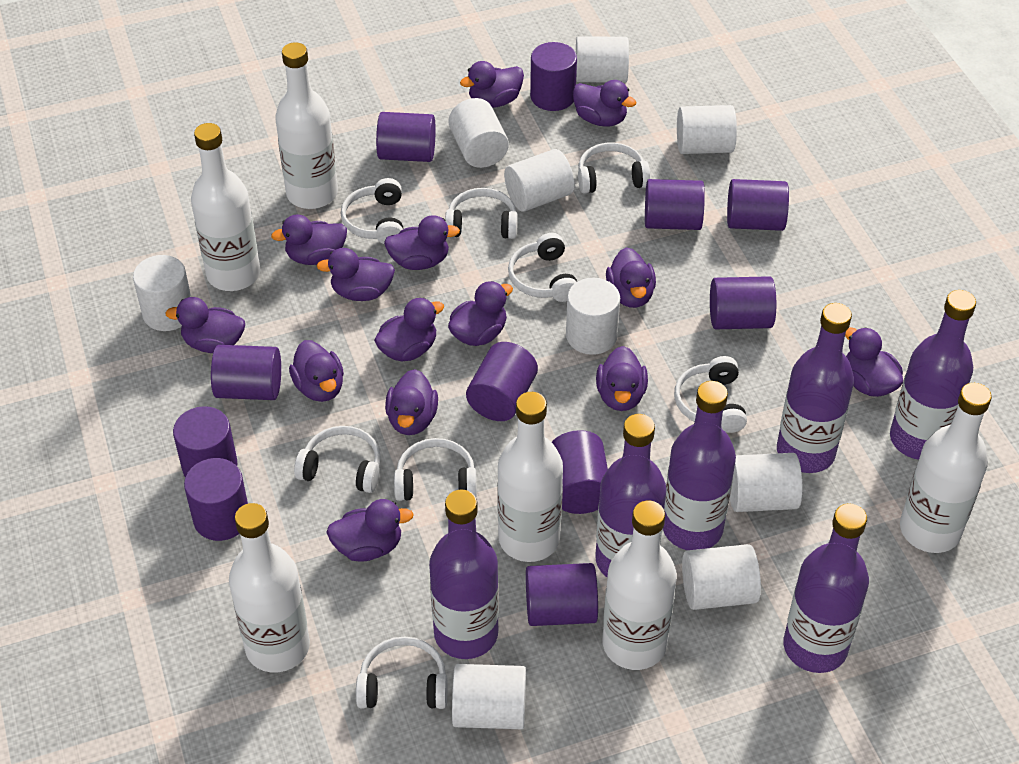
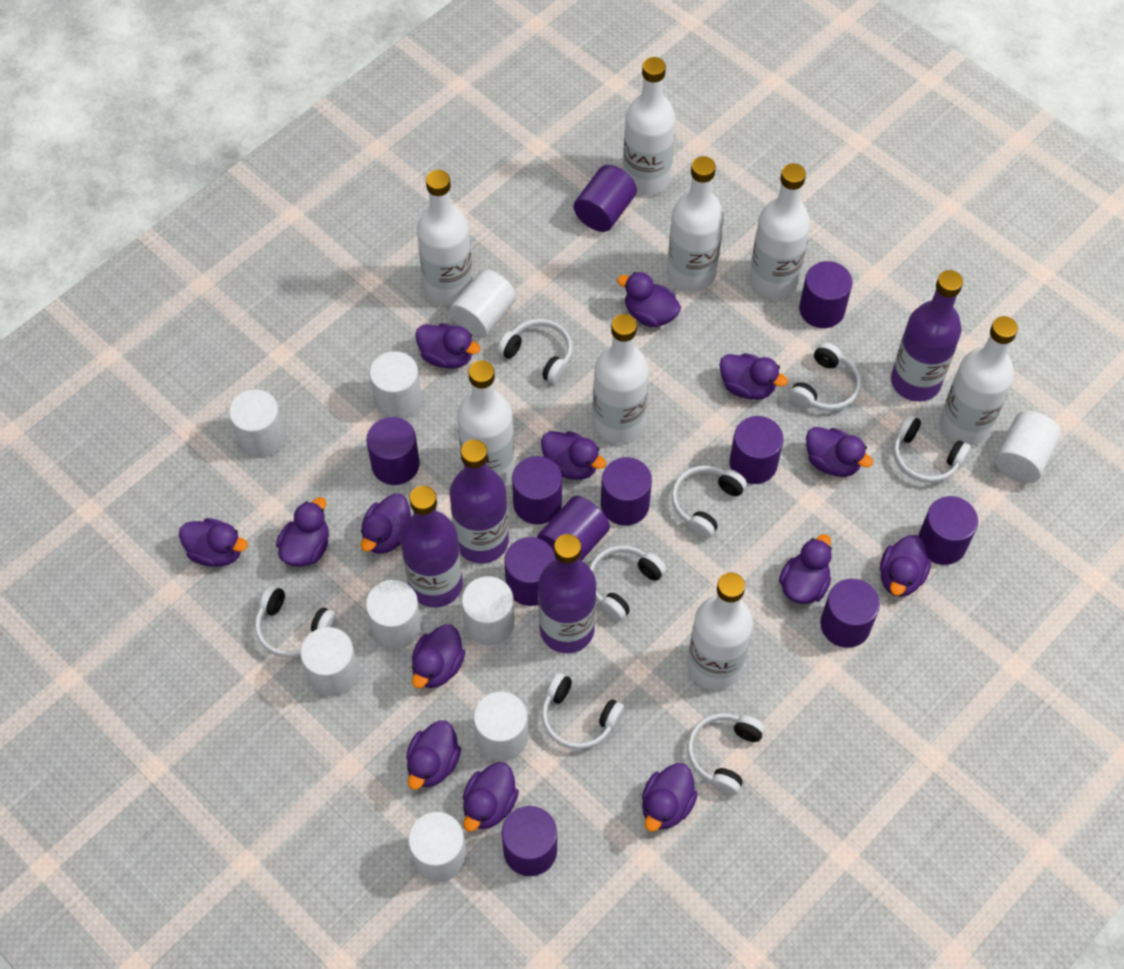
purple bottle: 6 -> 4
white bottle: 6 -> 8

